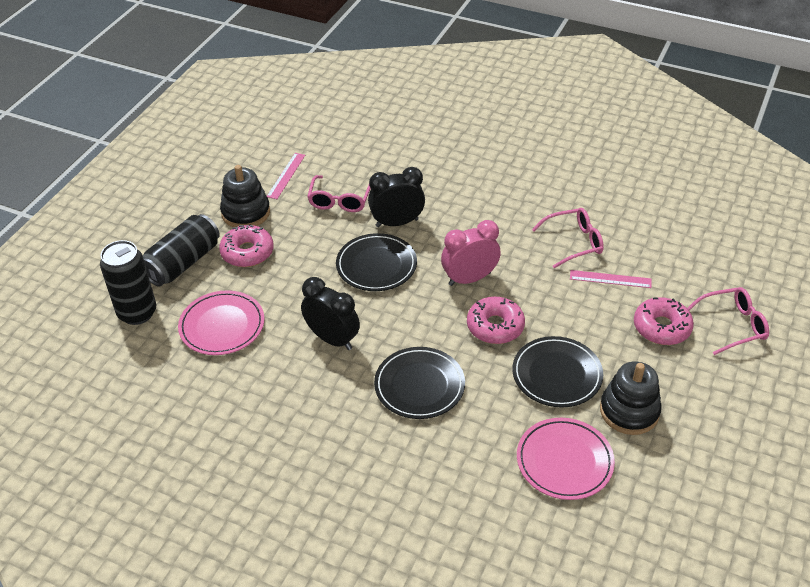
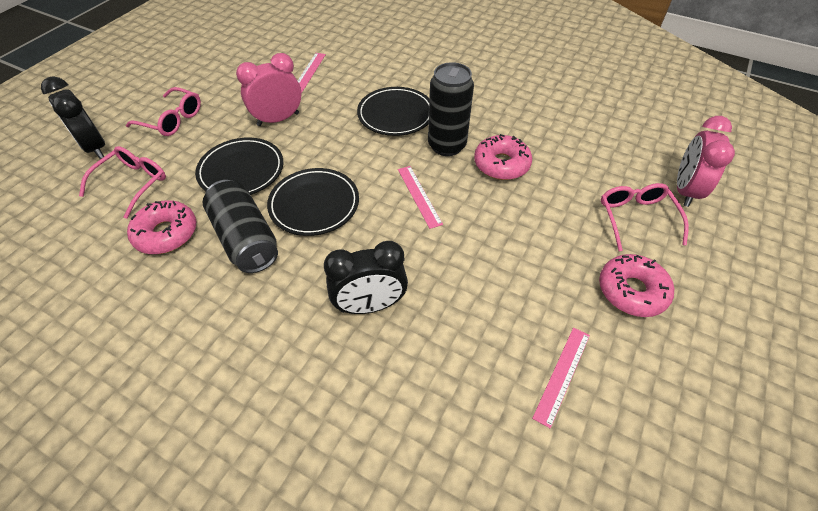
black stacking toy: 2 -> 0
pink clock: 1 -> 2
pink plate: 2 -> 0
pink ruler: 2 -> 3

